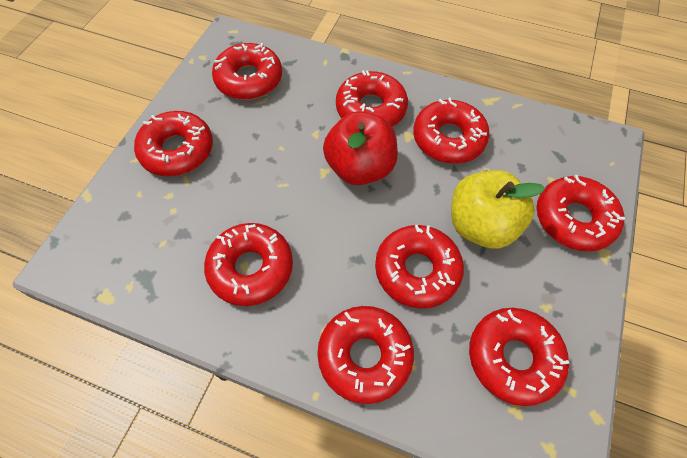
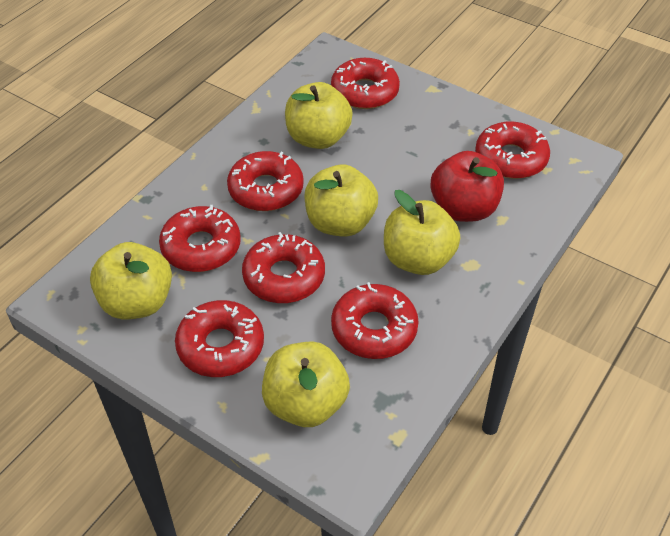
red donut: 9 -> 7
yellow apple: 1 -> 5

